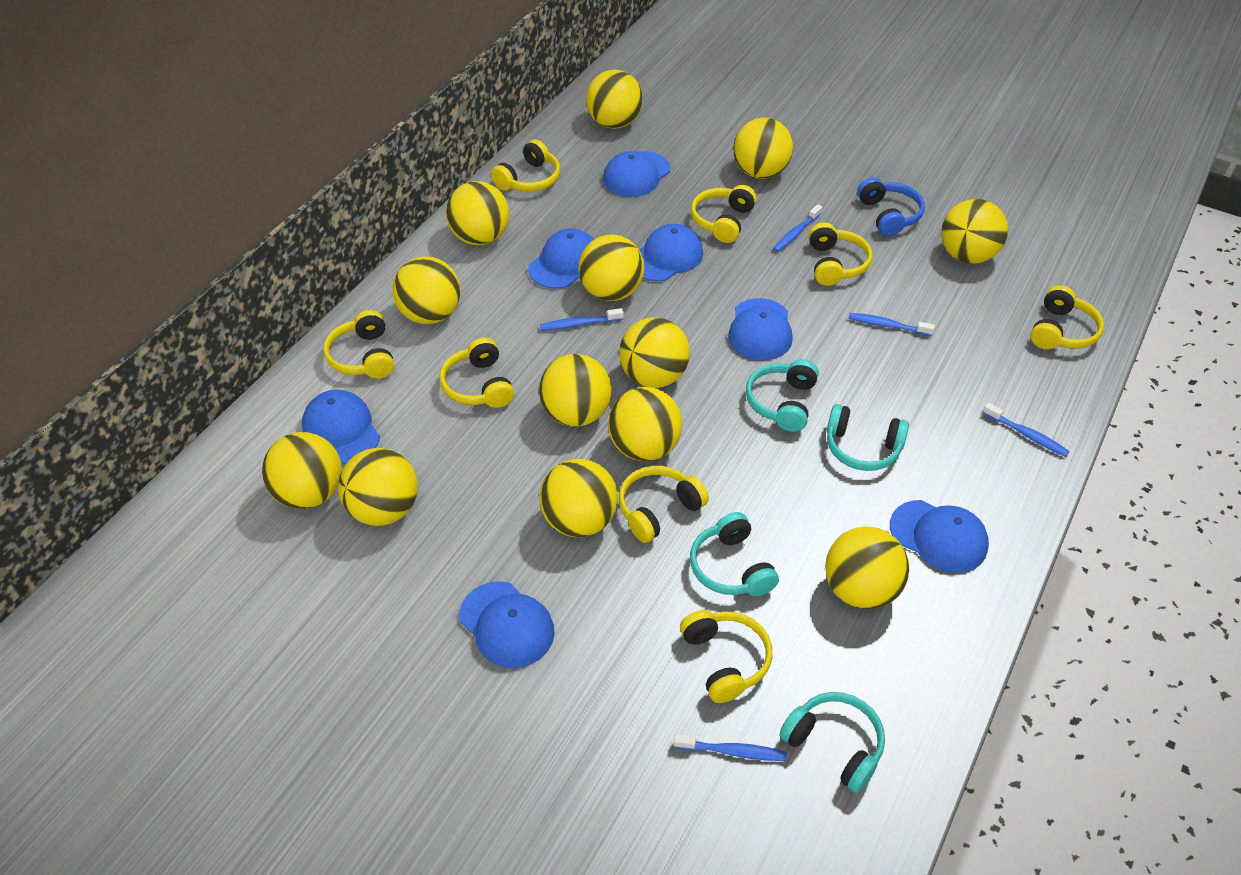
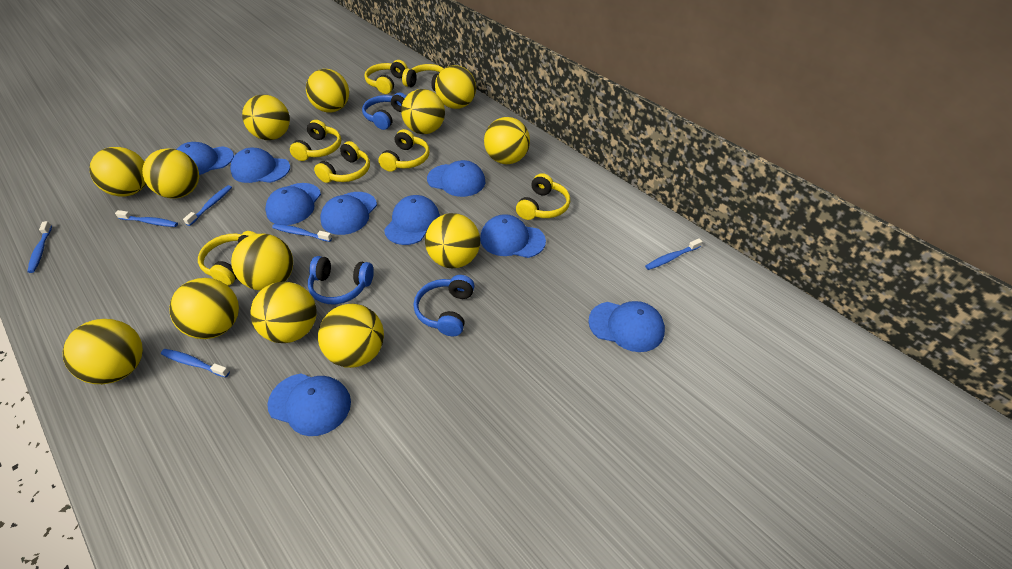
blue cap: 7 -> 9
blue headphones: 1 -> 3
blue toothbrush: 5 -> 6
turquoise headphones: 4 -> 0
yellow headphones: 8 -> 7

